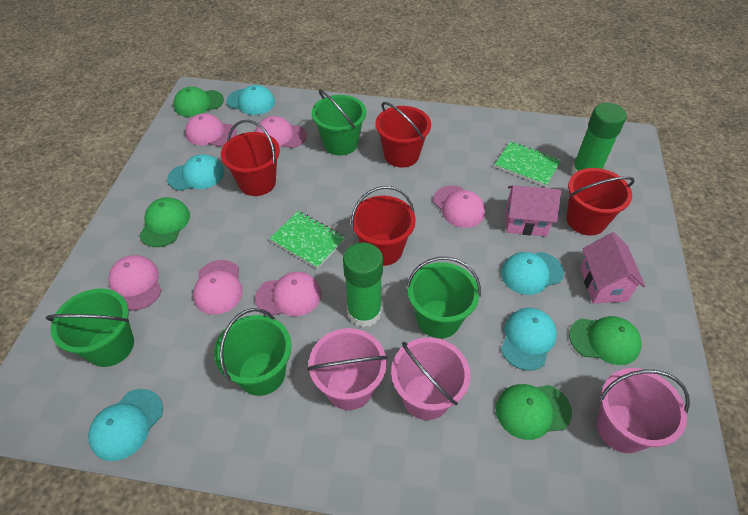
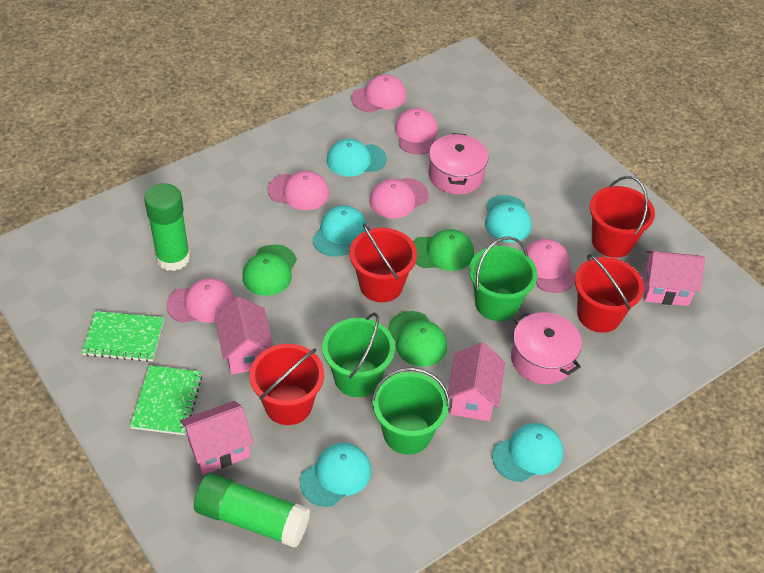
green bucket: 4 -> 3
green cap: 4 -> 3
pink bucket: 3 -> 0
pink house: 2 -> 4
pink pot: 0 -> 2

